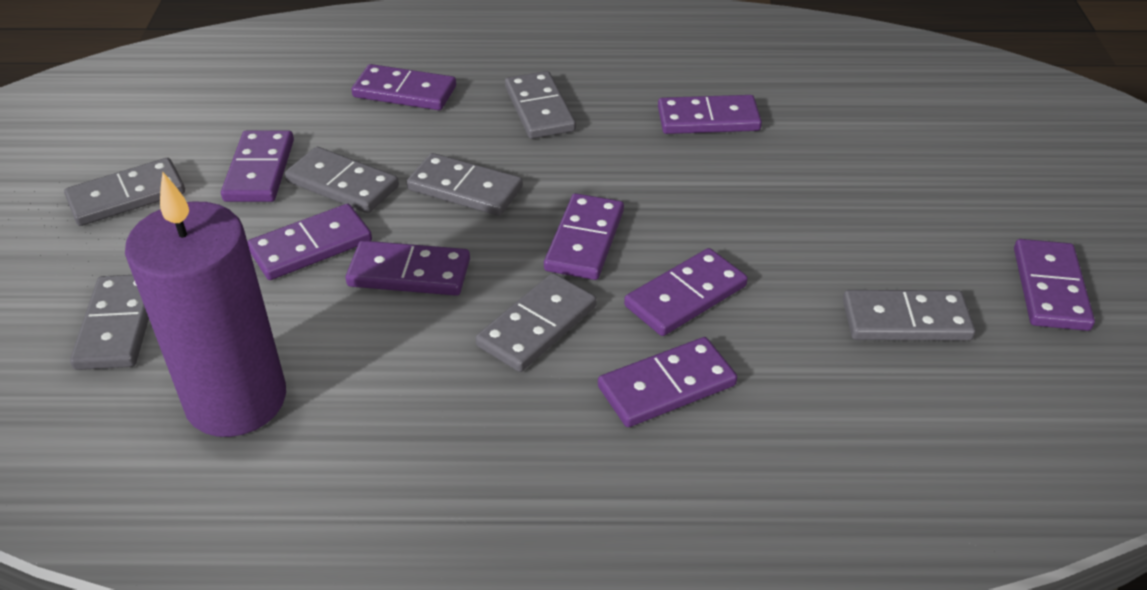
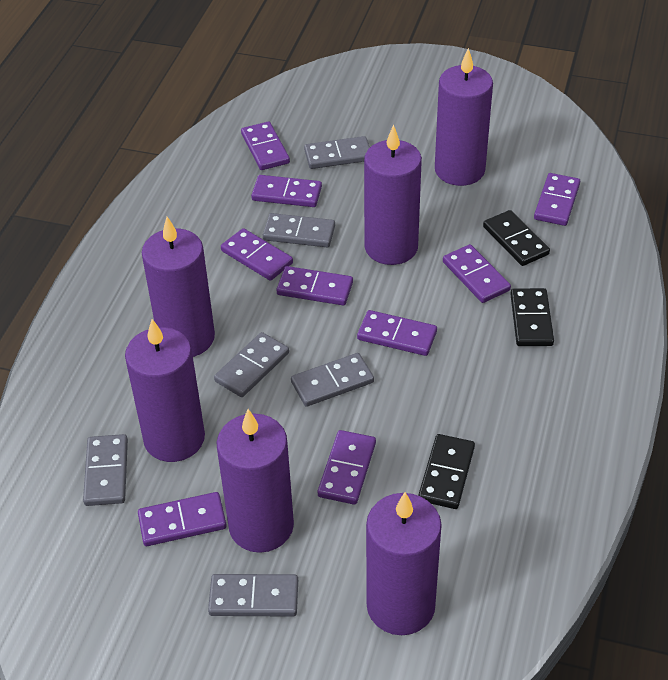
black domino: 0 -> 3
grey domino: 7 -> 6
purple candle: 1 -> 6

